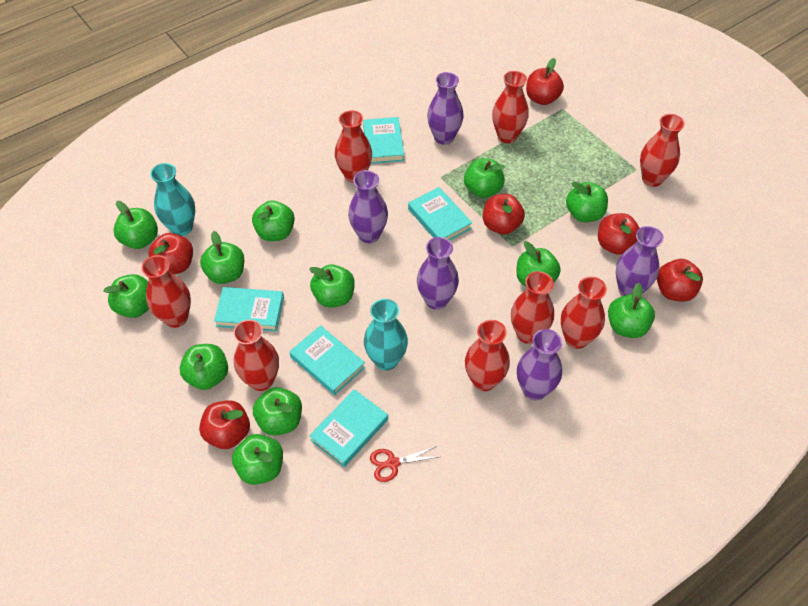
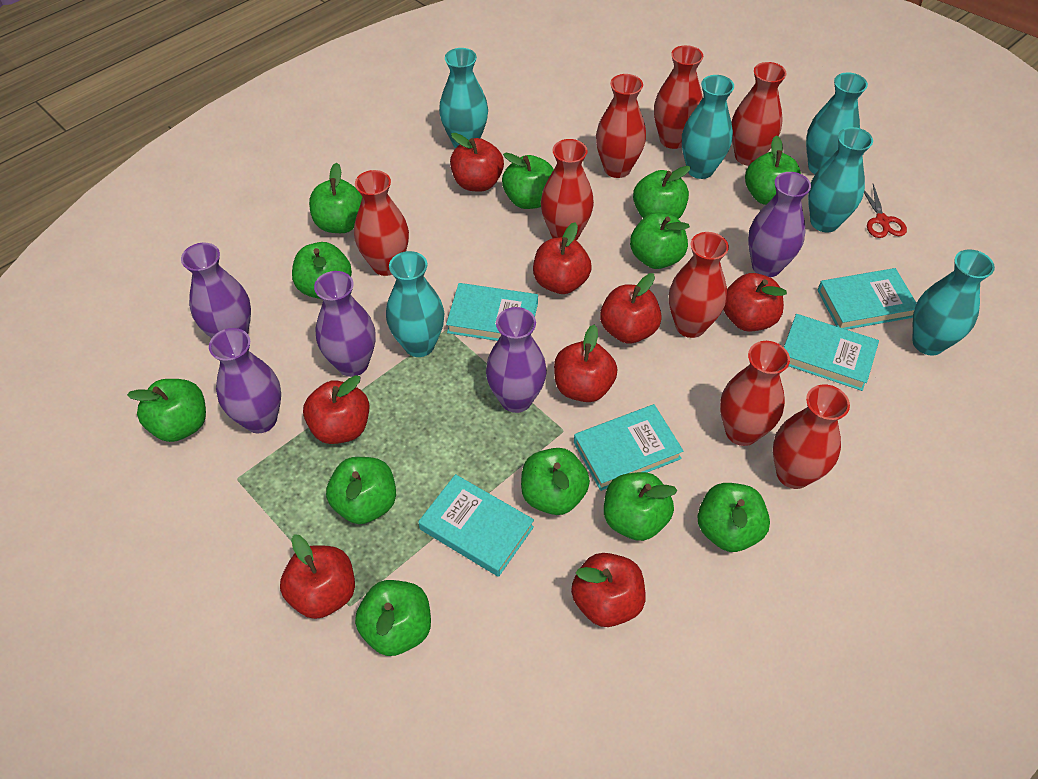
red apple: 6 -> 8
turquoise vase: 2 -> 6

